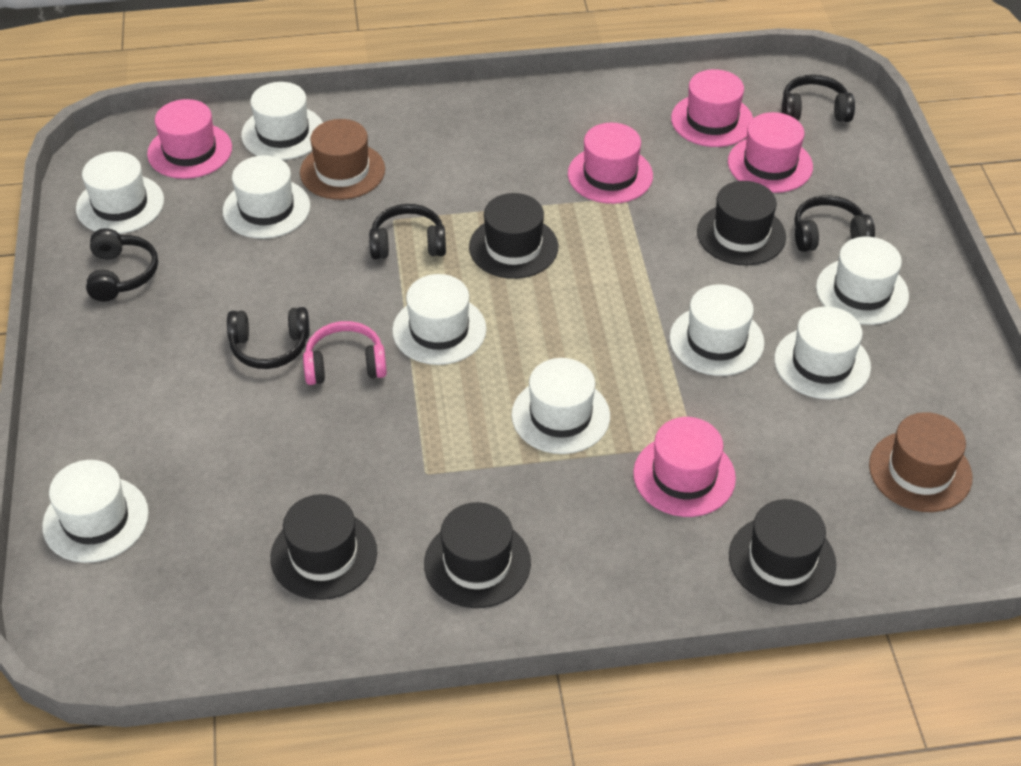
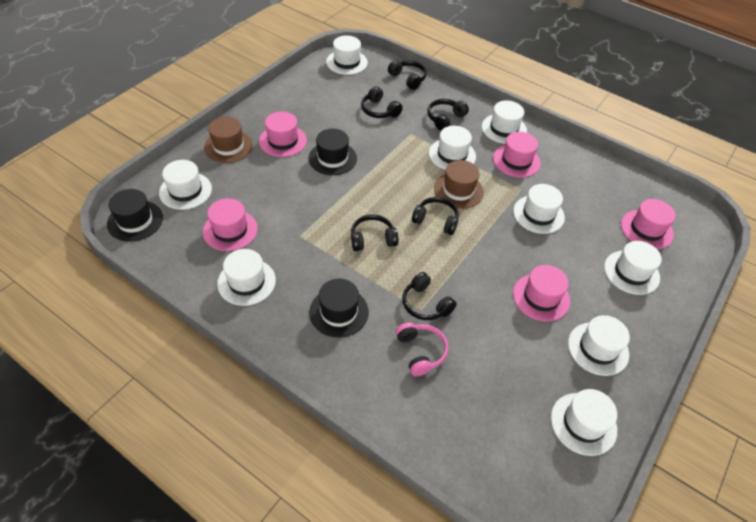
black hat: 5 -> 3
black headphones: 5 -> 6

